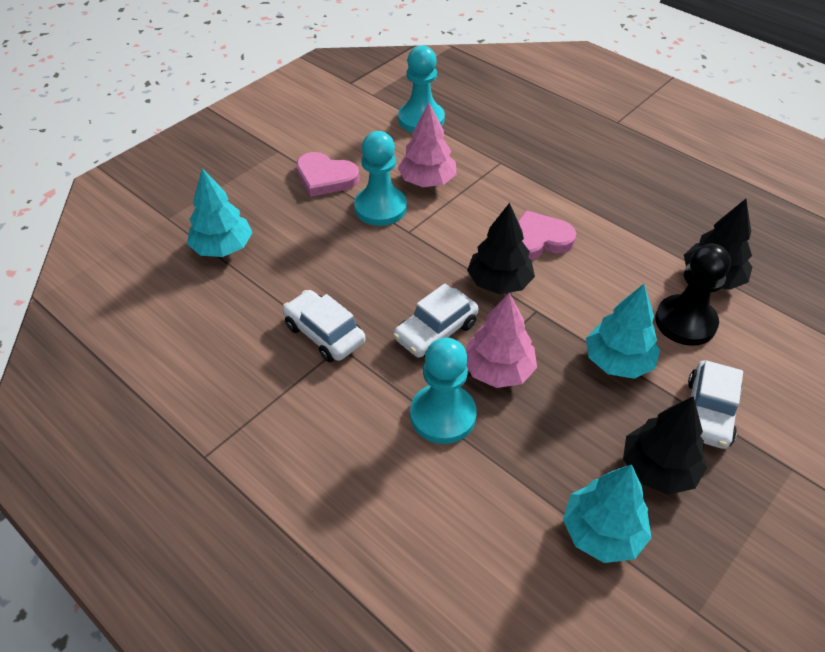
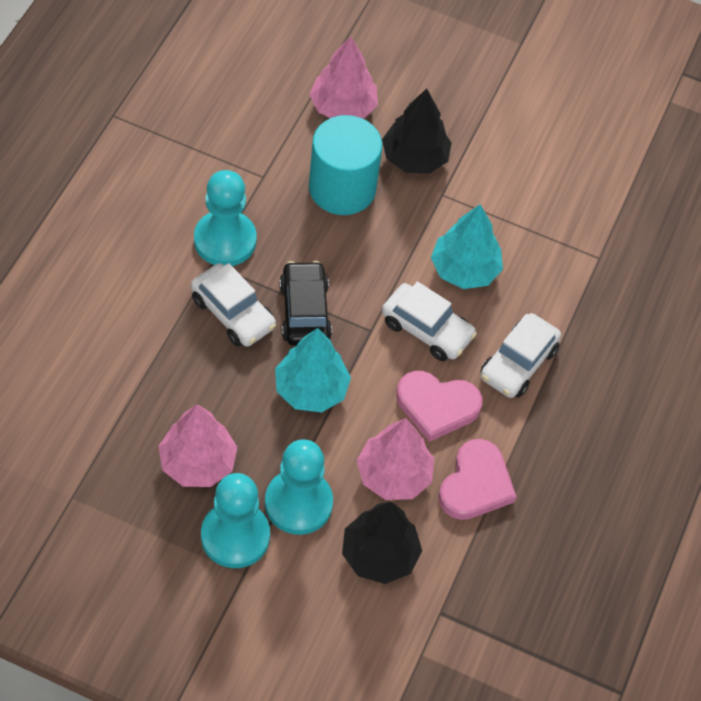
black car: 0 -> 1
black pawn: 1 -> 0
black tree: 3 -> 2
pink tree: 2 -> 3
turquoise cylinder: 0 -> 1
turquoise tree: 3 -> 2

